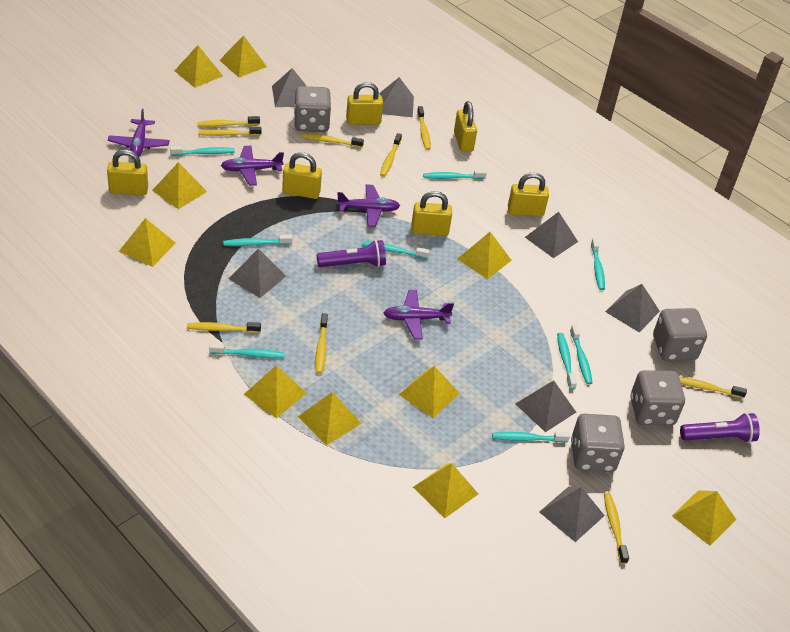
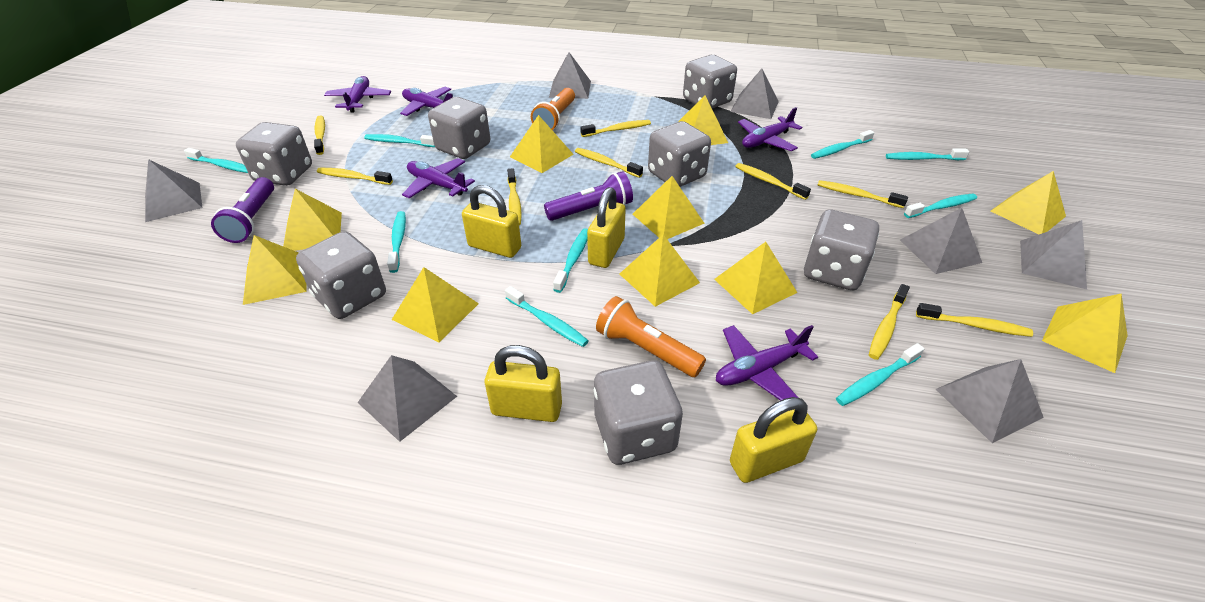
grey dice: 4 -> 7
orange flashlight: 0 -> 2
purple plane: 4 -> 5
yellow padlock: 6 -> 4

